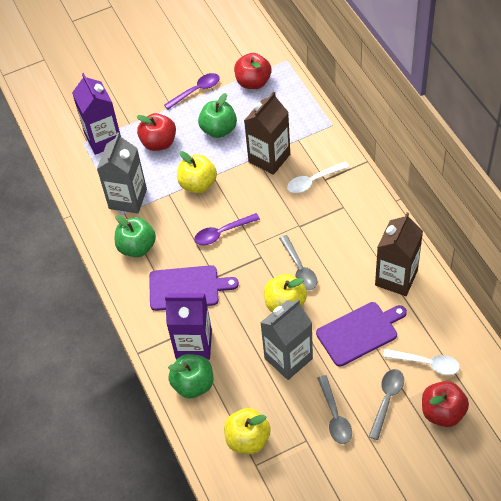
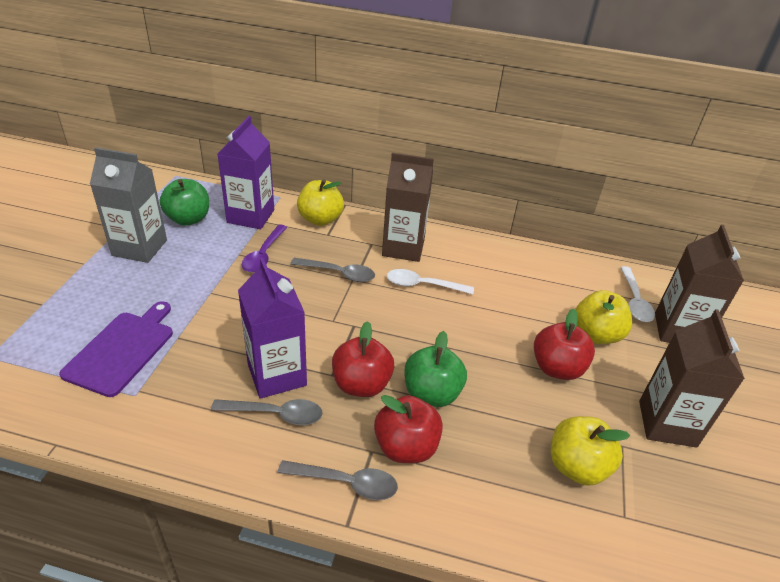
brown carton: 2 -> 3
green apple: 3 -> 2
grey carton: 2 -> 1
purple cutting board: 2 -> 1
purple spoon: 2 -> 1

